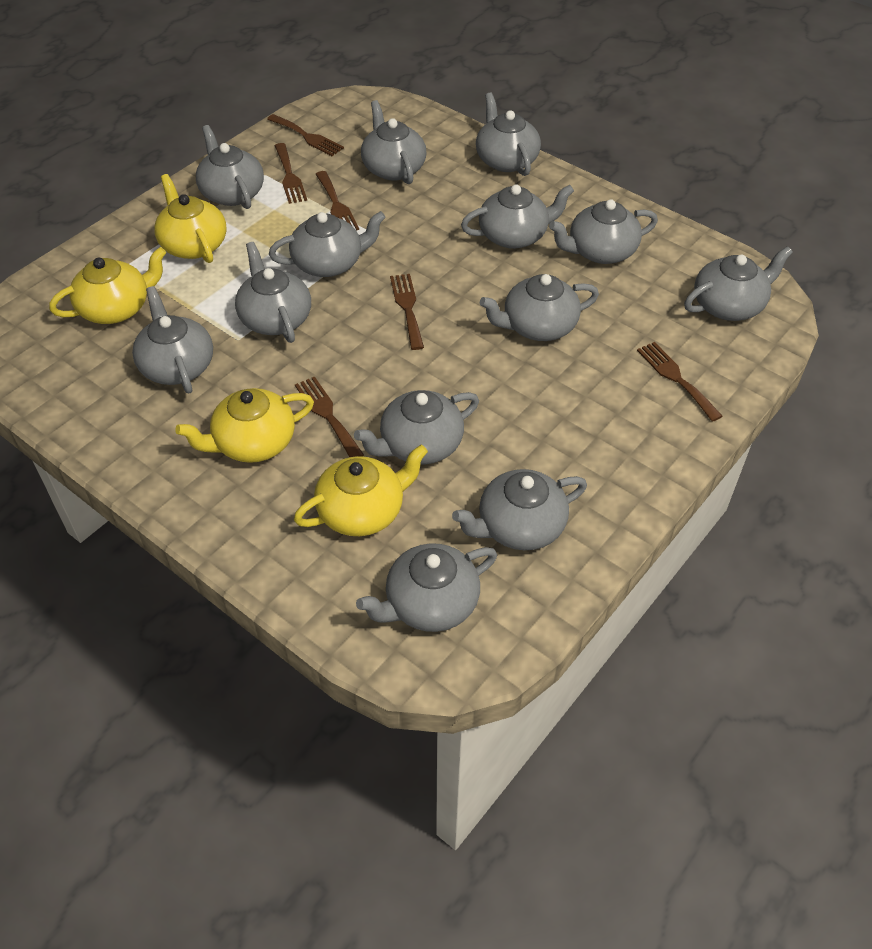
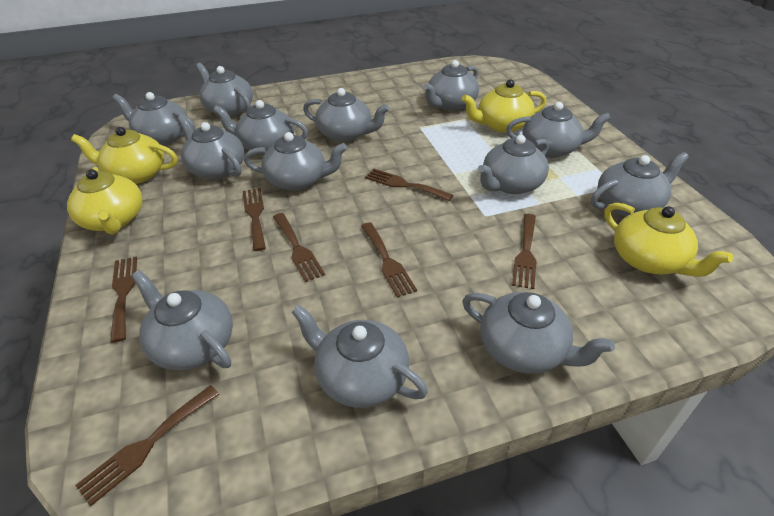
brown fork: 6 -> 7

